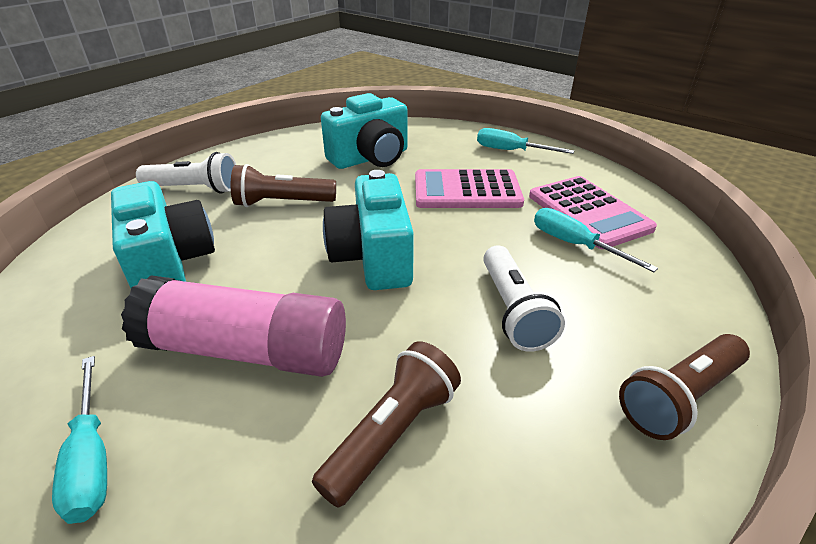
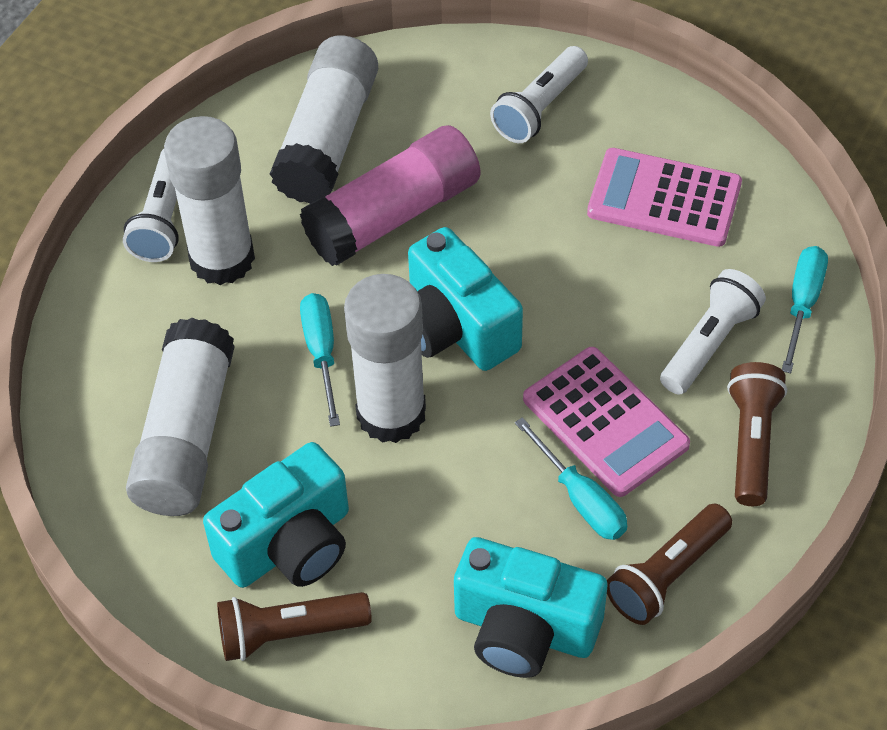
white flashlight: 2 -> 3
white glue stick: 0 -> 4

